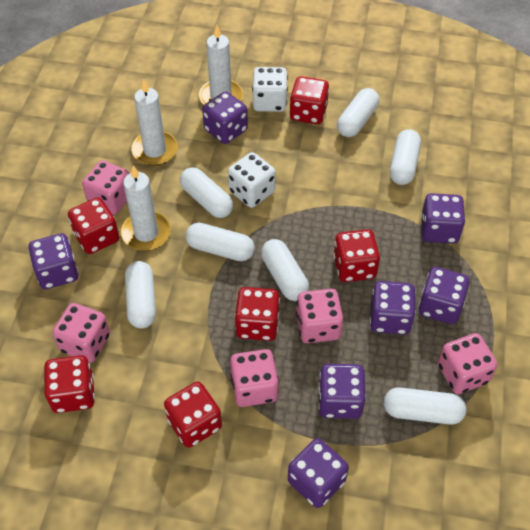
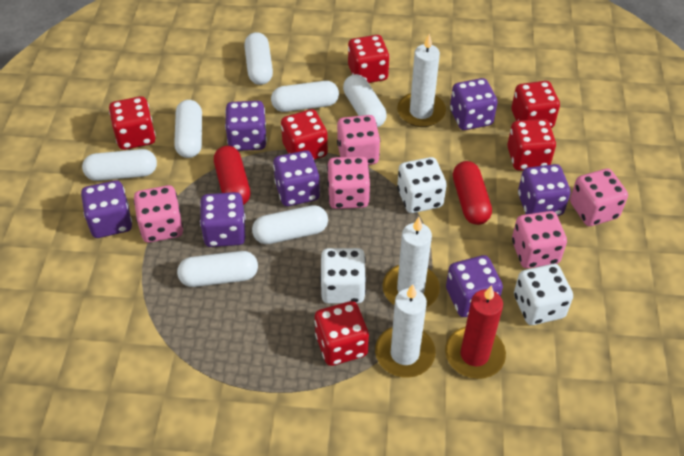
red candle: 0 -> 1
red capsule: 0 -> 2
white dice: 2 -> 3

